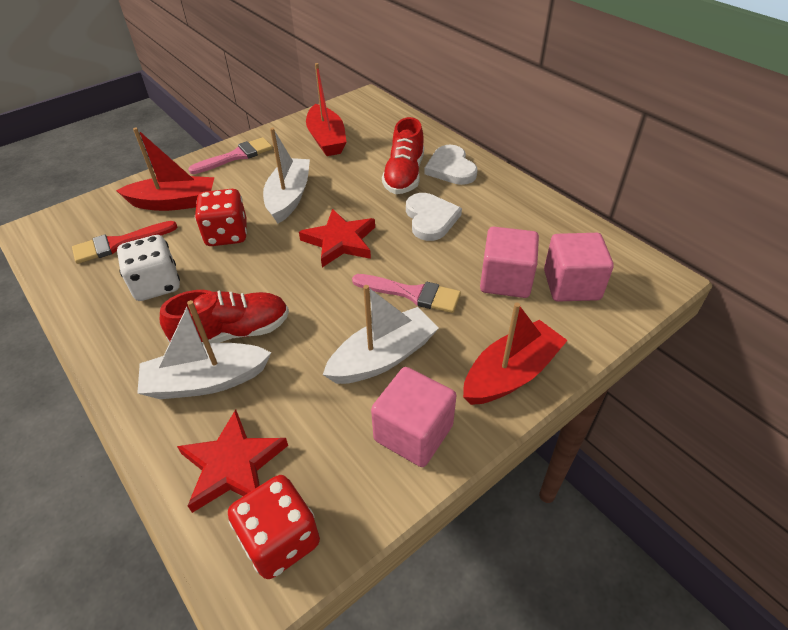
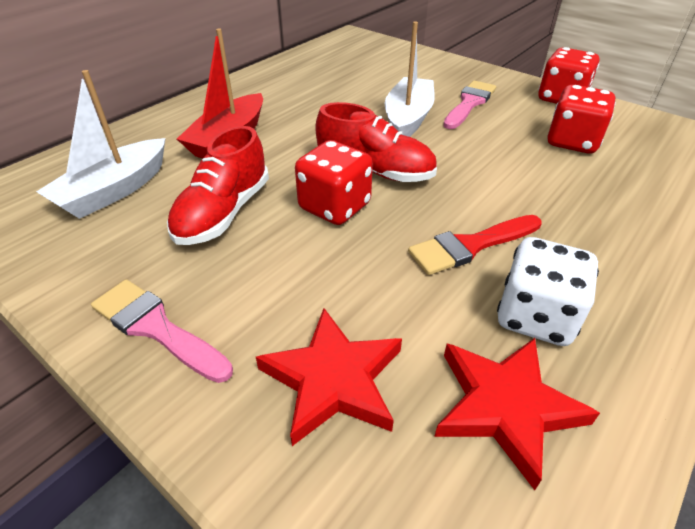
pink cube: 3 -> 0
red boat: 3 -> 1
red dice: 2 -> 3
white boat: 3 -> 2
white heart: 2 -> 0

